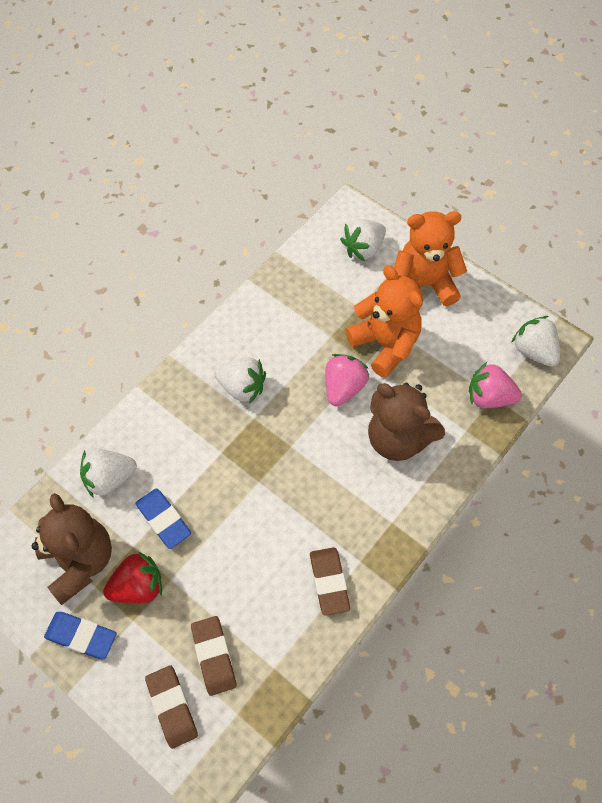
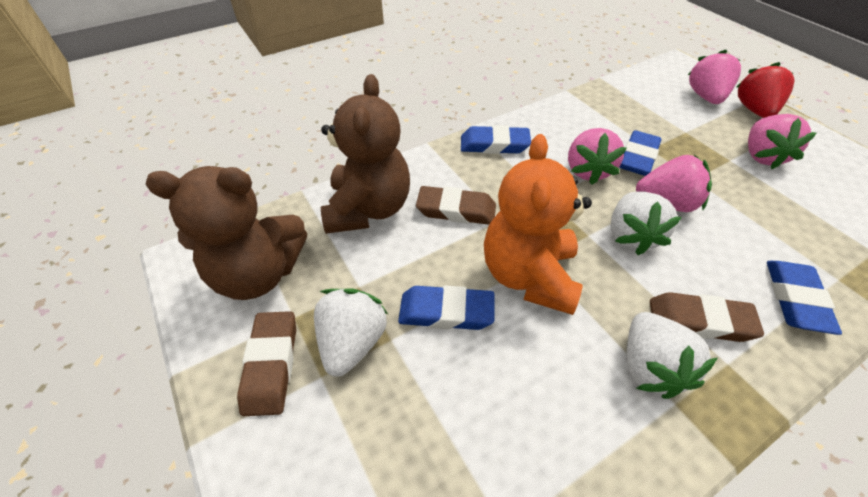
blue eraser: 2 -> 4
orange teddy bear: 2 -> 1
pink strawberry: 2 -> 4
white strawberry: 4 -> 3

